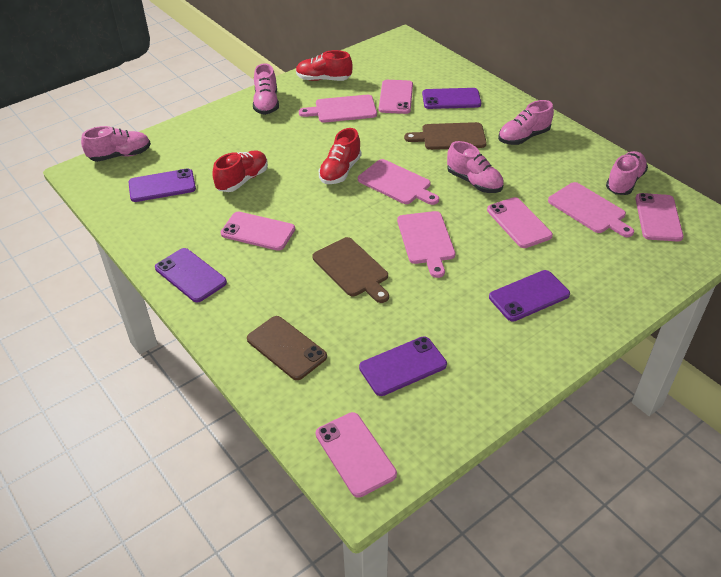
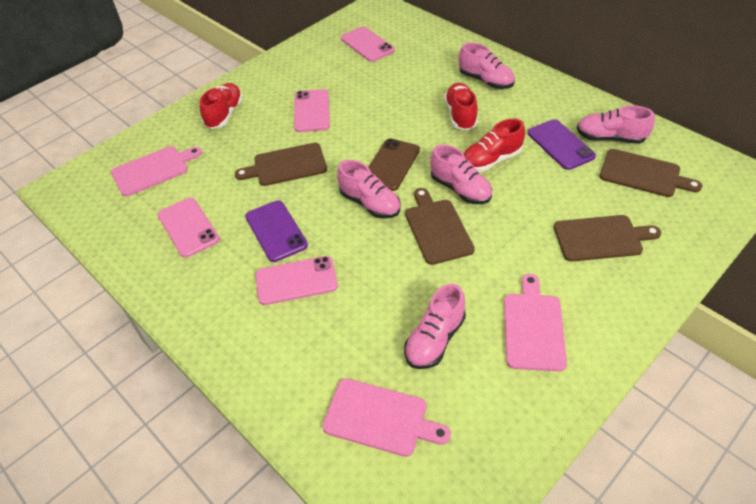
brown cutting board: 2 -> 4
pink cutting board: 4 -> 3
pink phone: 5 -> 4
purple phone: 5 -> 2

